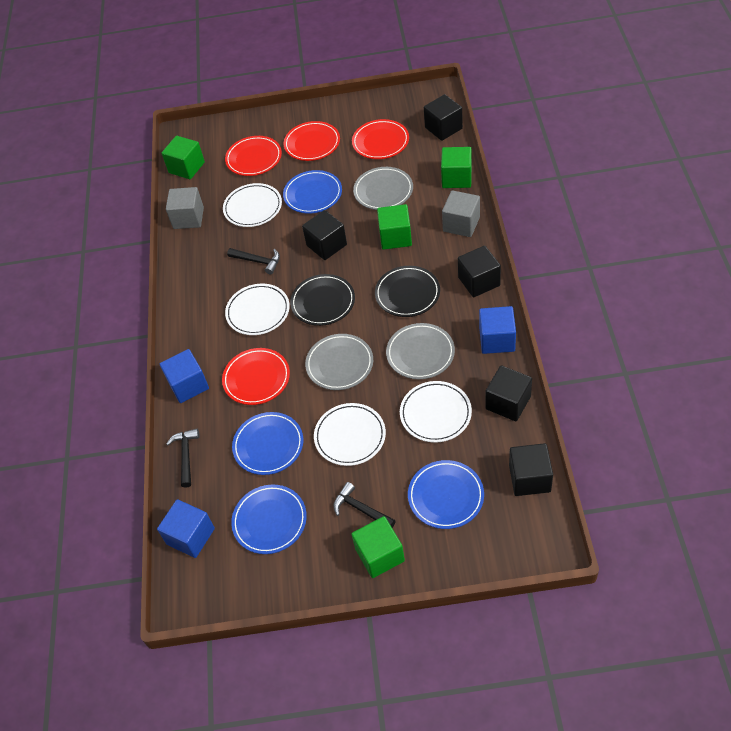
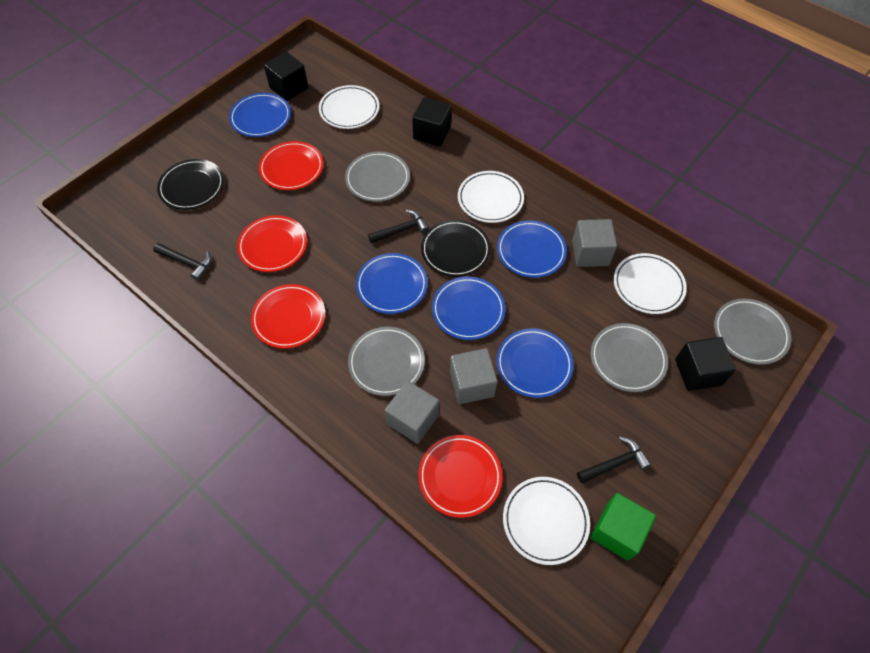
black cube: 5 -> 3
blue cube: 3 -> 0
blue plate: 4 -> 5
green cube: 4 -> 1
grey cube: 2 -> 3
grey plate: 3 -> 4

